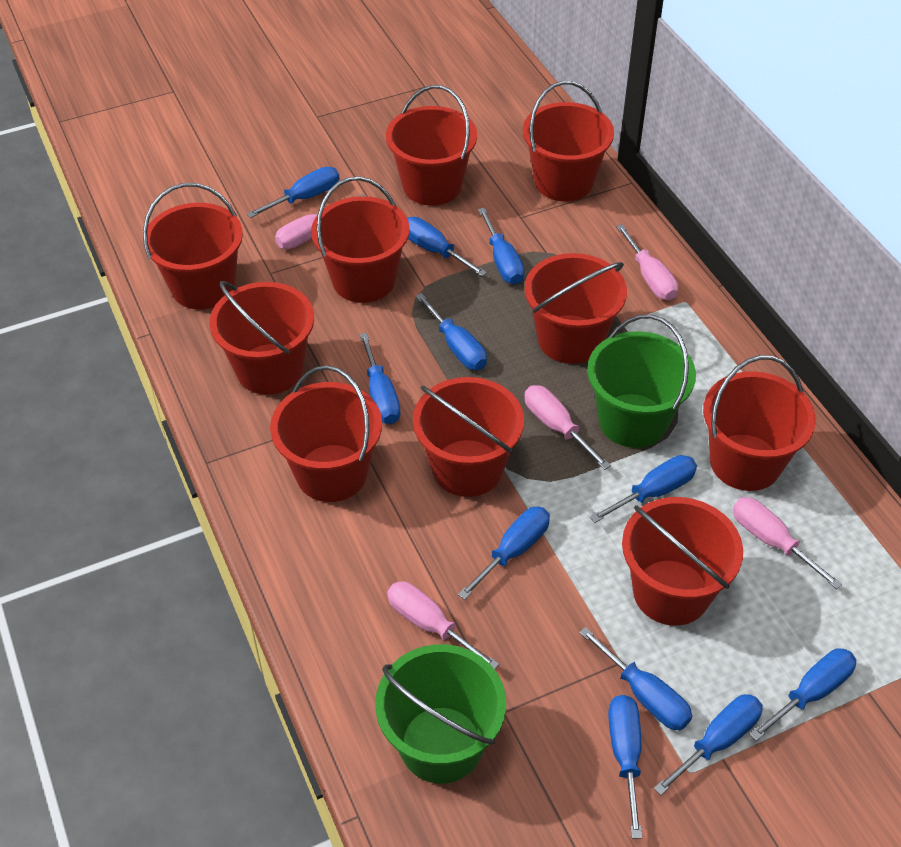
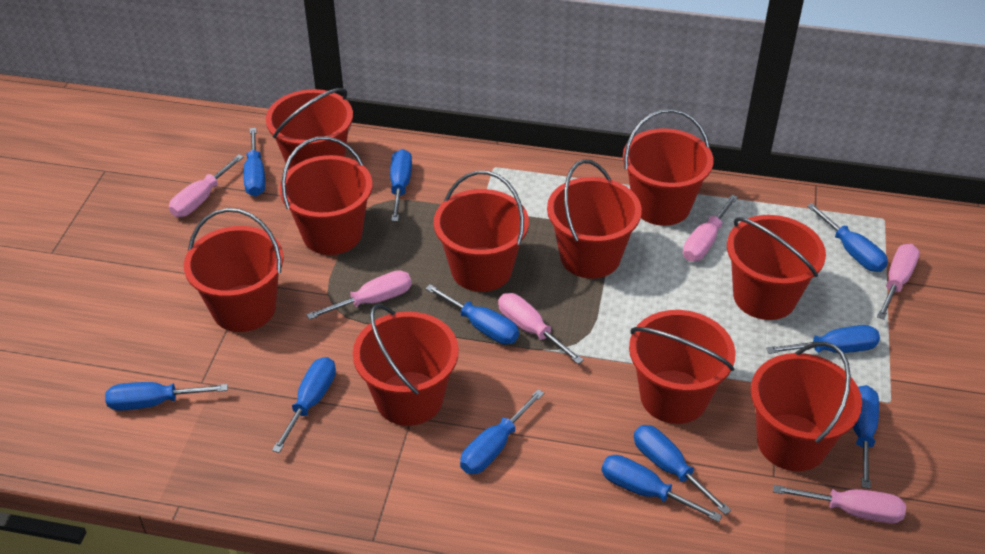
green bucket: 2 -> 0
pink screwdriver: 5 -> 6

